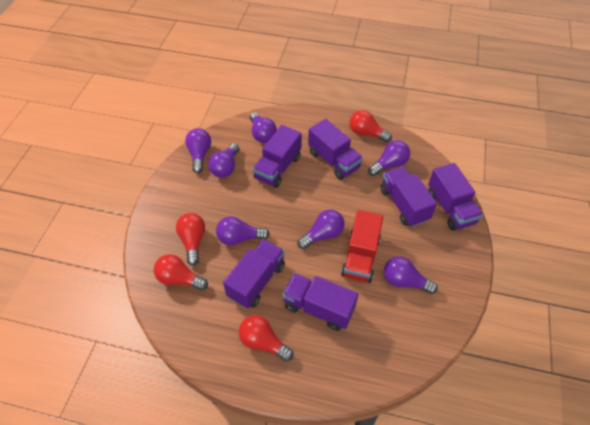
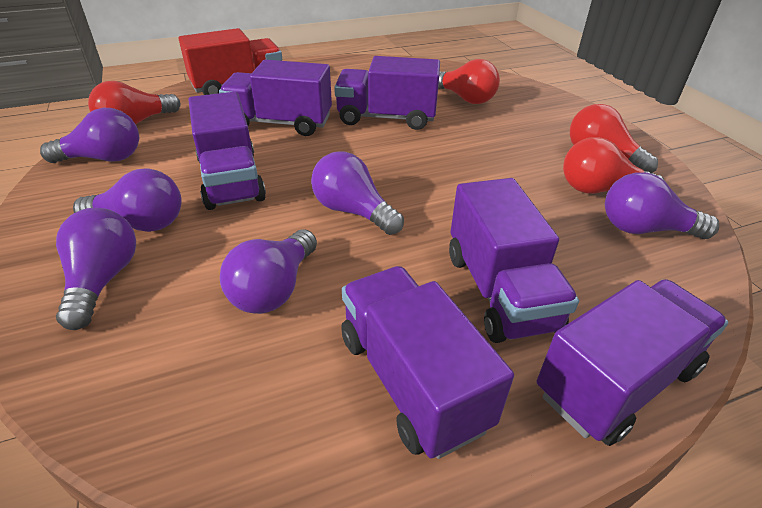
purple light bulb: 7 -> 6

